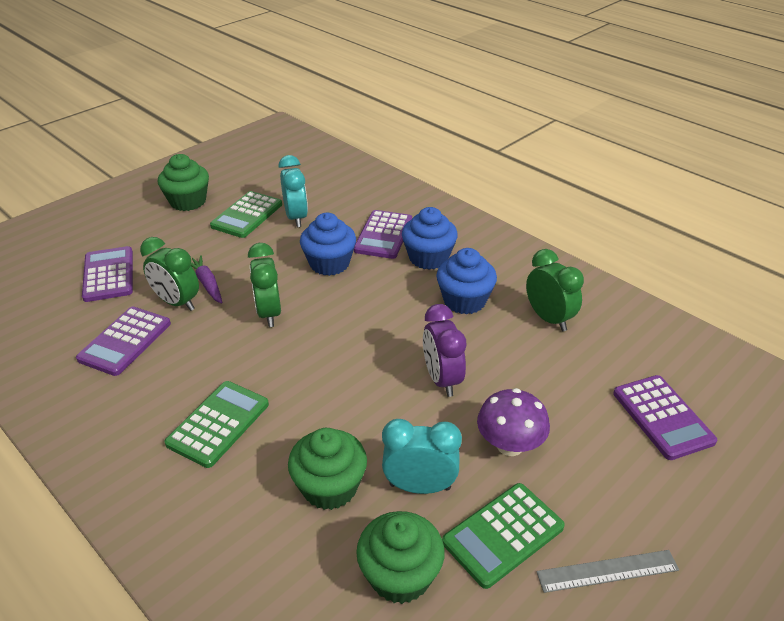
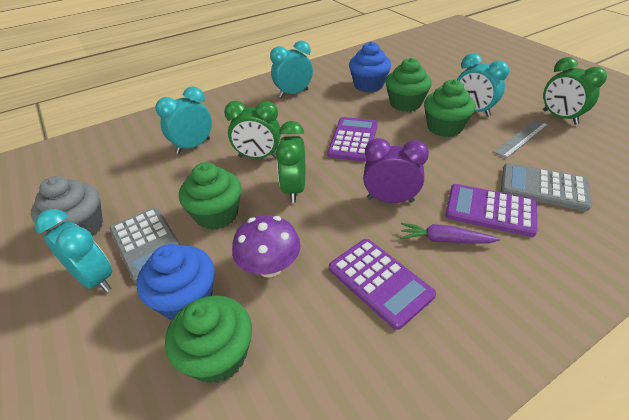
blue cupcake: 3 -> 2
green calculator: 3 -> 0
green cupcake: 3 -> 4
grey calculator: 0 -> 2
grey cupcake: 0 -> 1
purple calculator: 4 -> 3
turquoise clock: 2 -> 4

